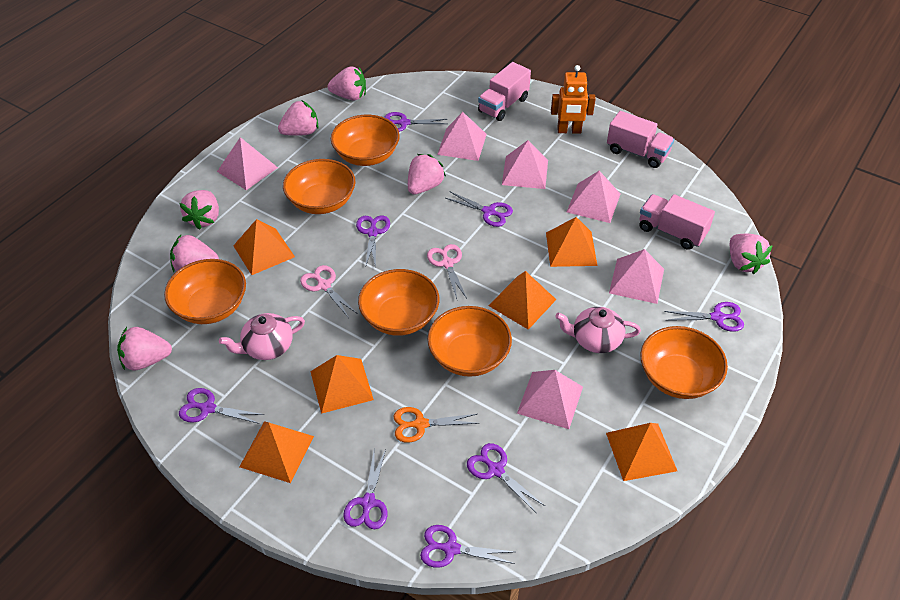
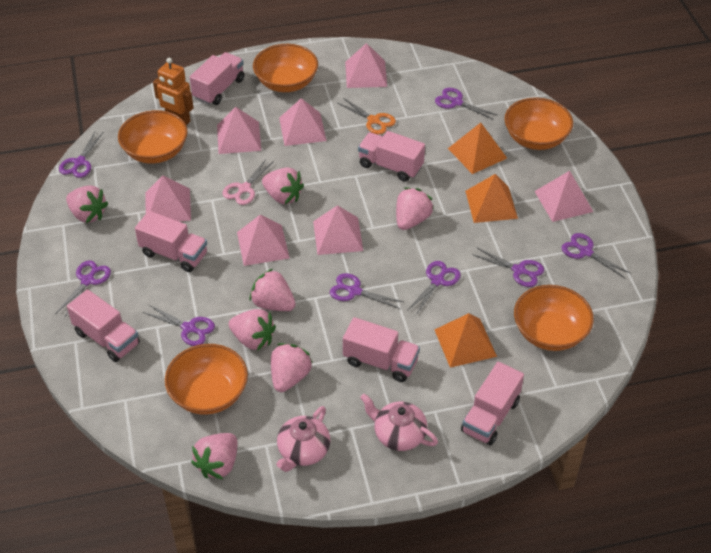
orange bowl: 6 -> 5
orange pyramid: 6 -> 3
pink pyramid: 6 -> 7
pink scissors: 2 -> 1
pink truck: 3 -> 6

